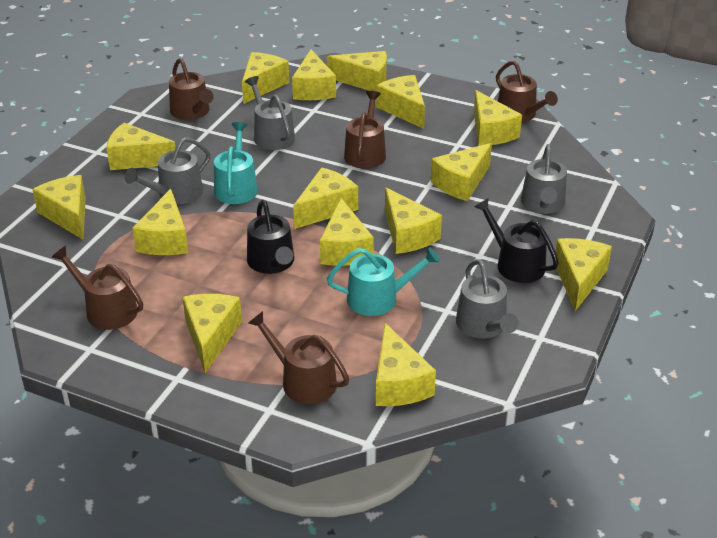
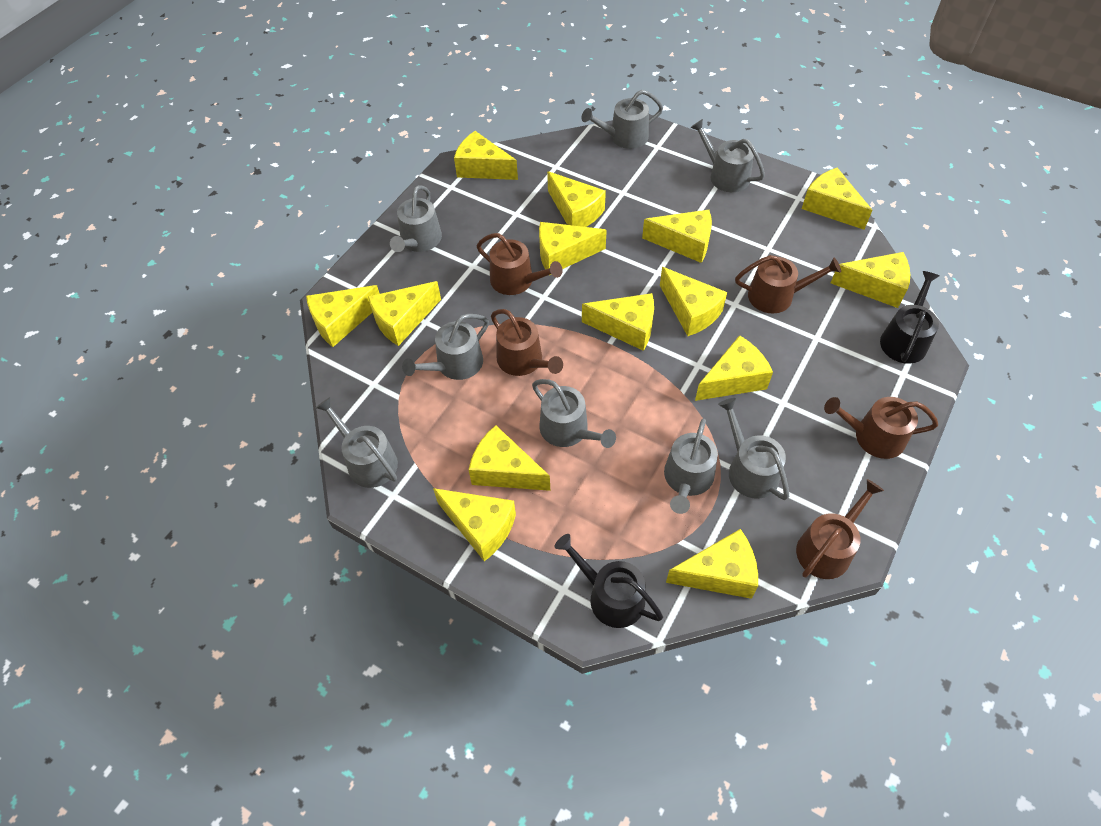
grey watering can: 4 -> 8
turquoise watering can: 2 -> 0
yellow cheese: 15 -> 14

